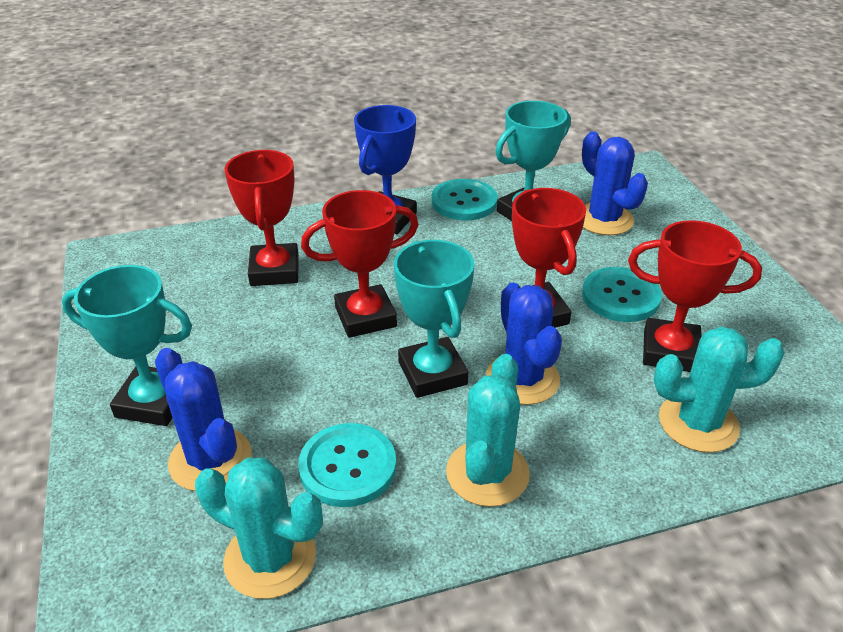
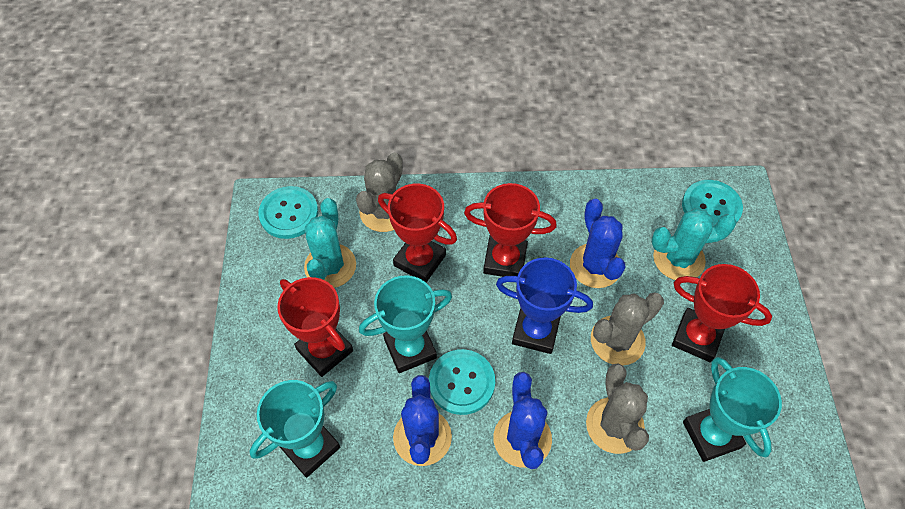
grey cactus: 0 -> 3
turquoise cactus: 3 -> 2

